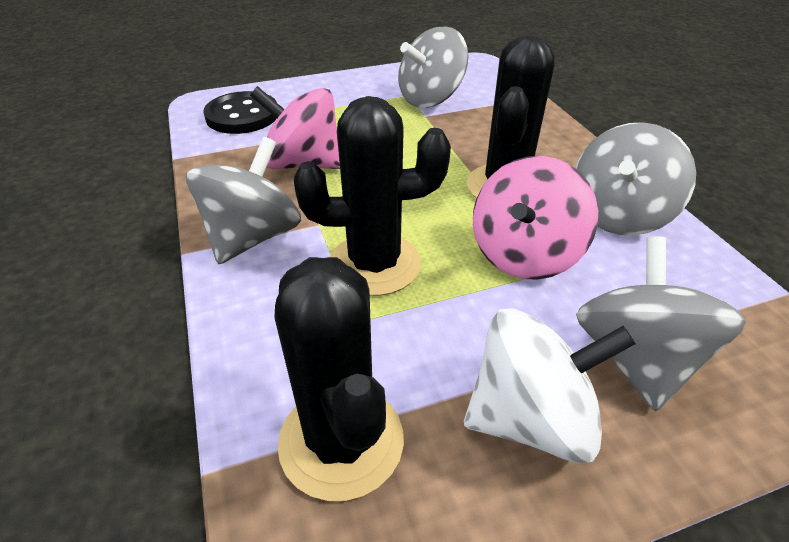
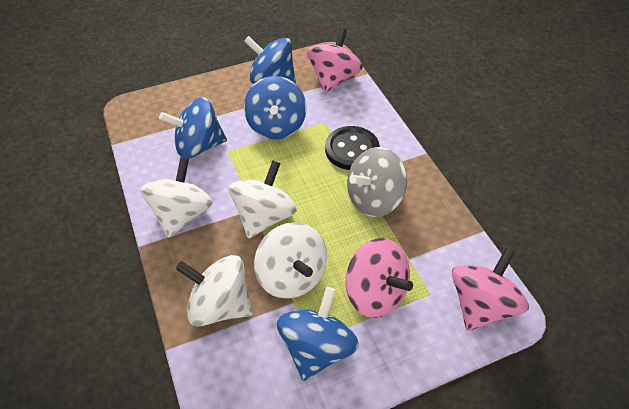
black cactus: 3 -> 0
blue spinning top: 0 -> 4
grey spinning top: 4 -> 1
pink spinning top: 2 -> 3
white spinning top: 1 -> 4

